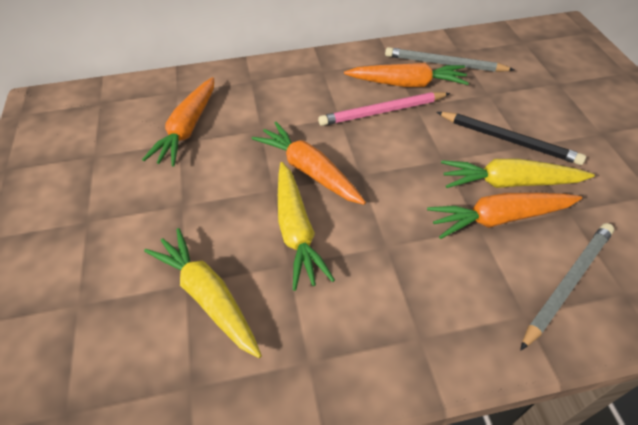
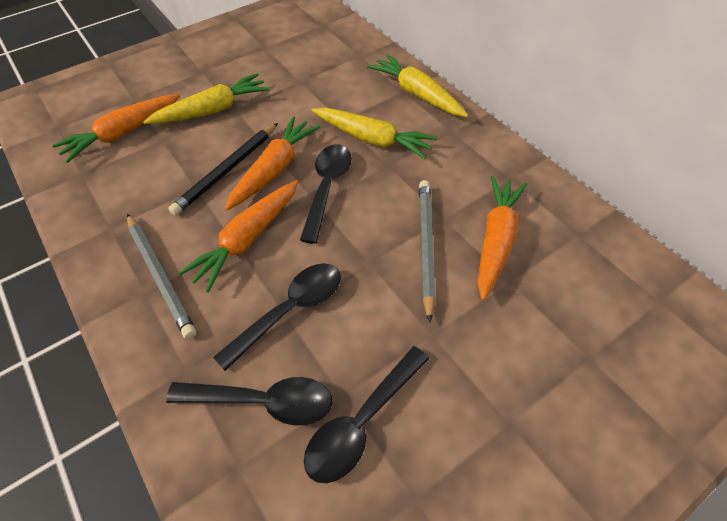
black spoon: 0 -> 4
pink pencil: 1 -> 0

